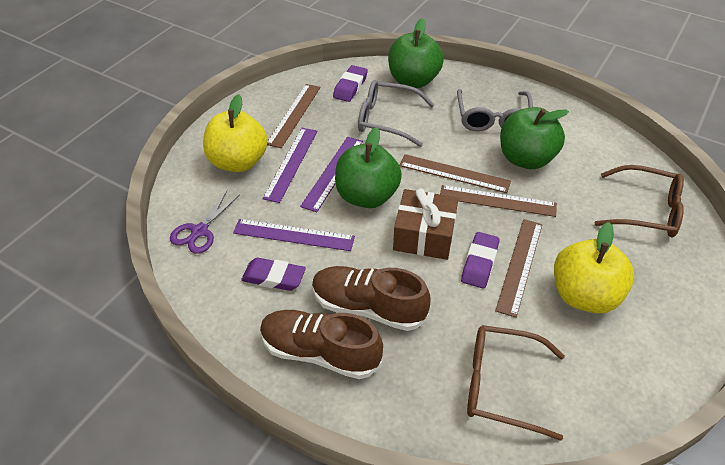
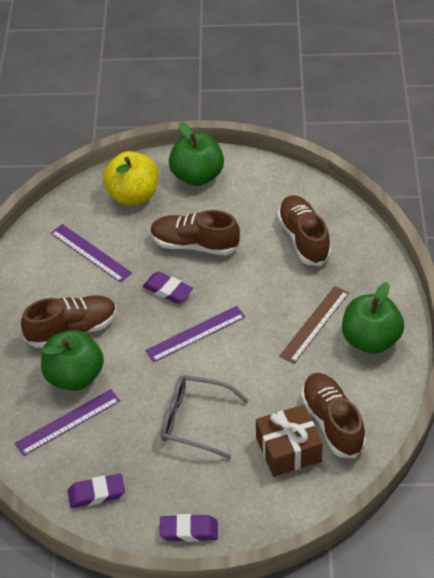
brown glasses: 2 -> 0
brown ruler: 4 -> 1
brown shoe: 2 -> 4
grey glasses: 2 -> 1
purple scissors: 1 -> 0
yellow apple: 2 -> 1

